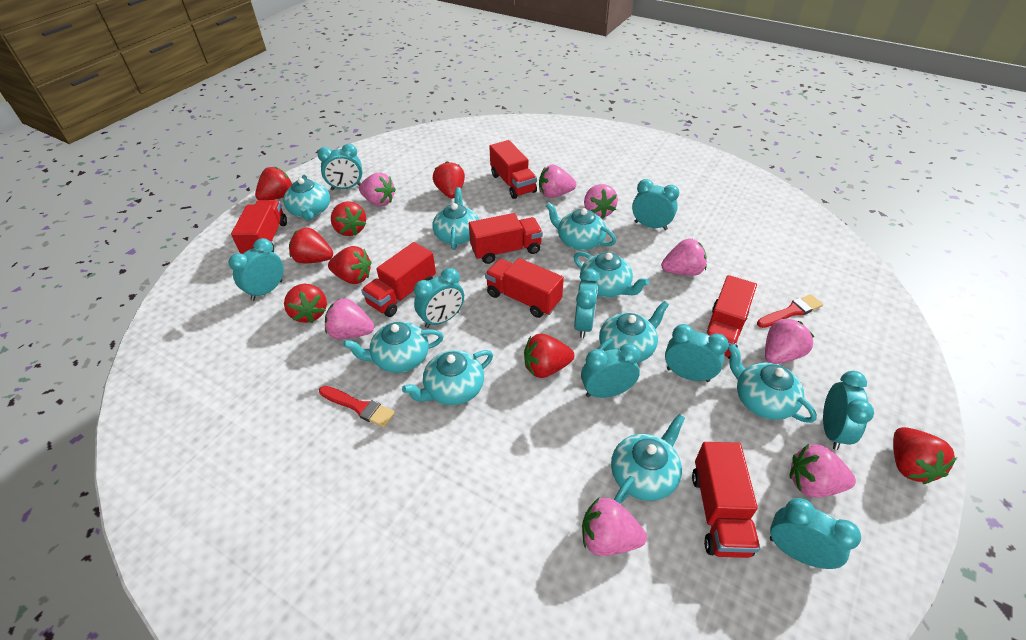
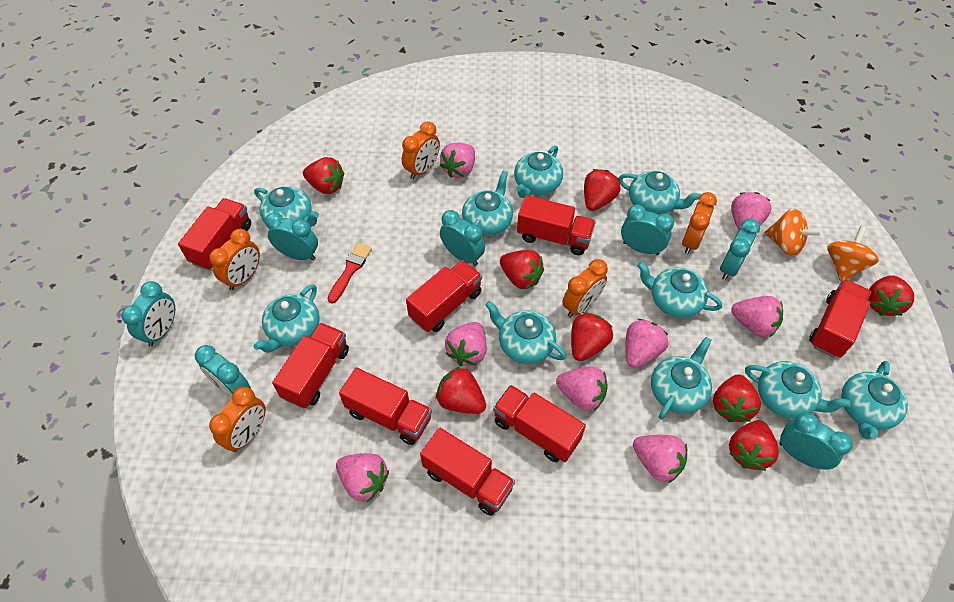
orange clock: 0 -> 5
orange spinning top: 0 -> 2
red brush: 2 -> 1
red truck: 7 -> 8
turquoise clock: 9 -> 7
turquoise teapot: 9 -> 10

